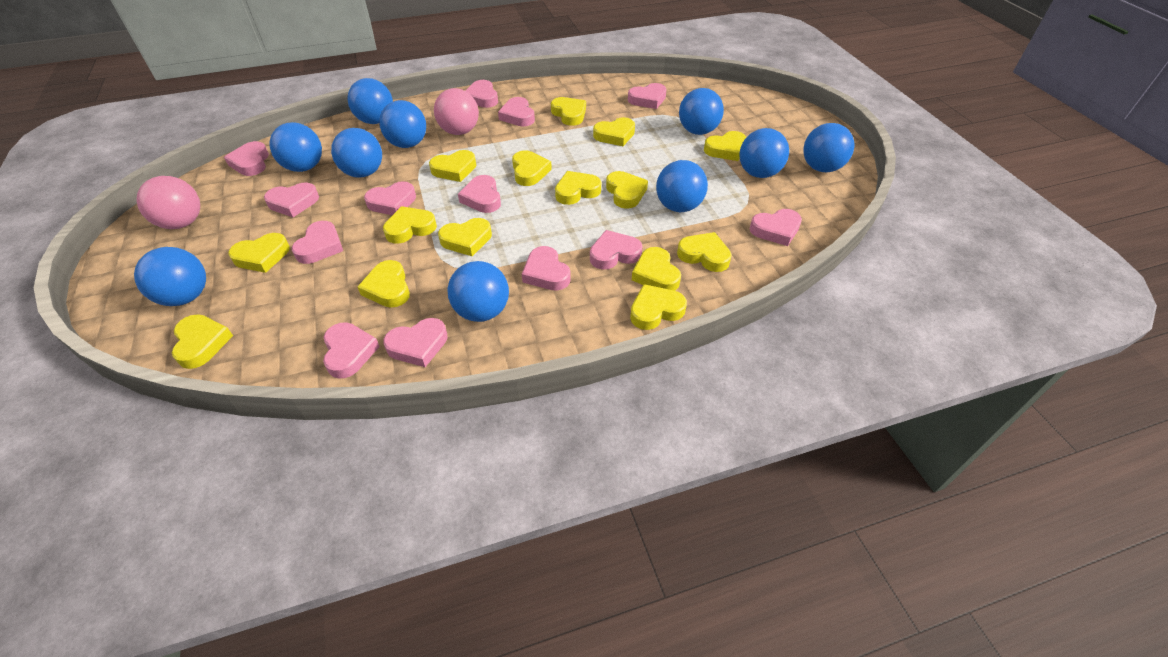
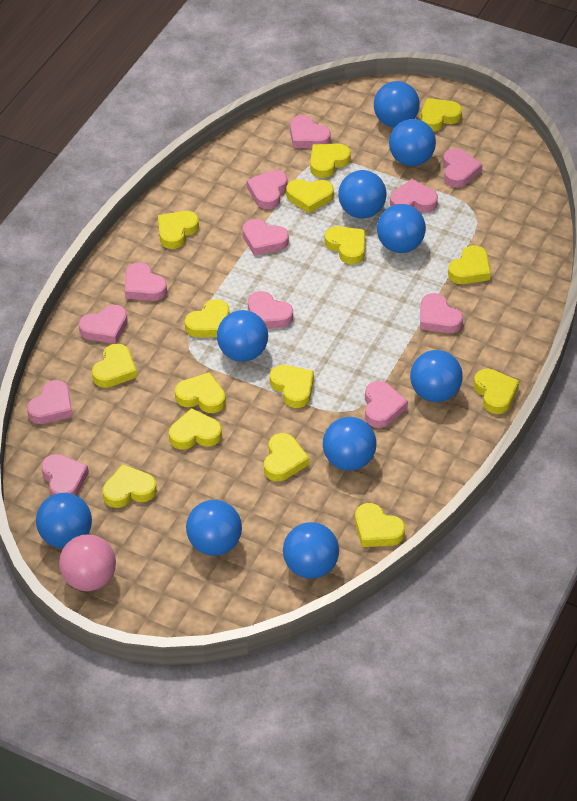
pink ball: 2 -> 1
pink heart: 13 -> 12

